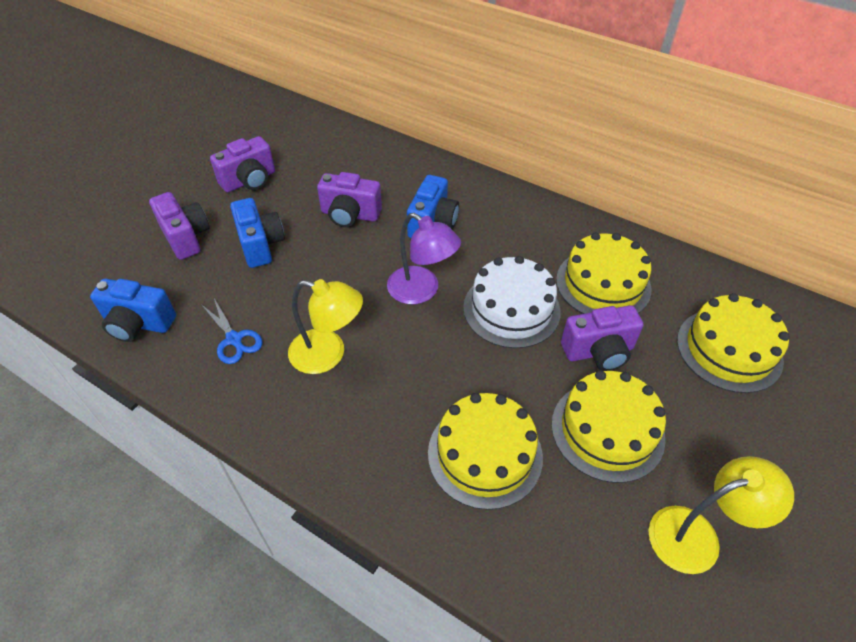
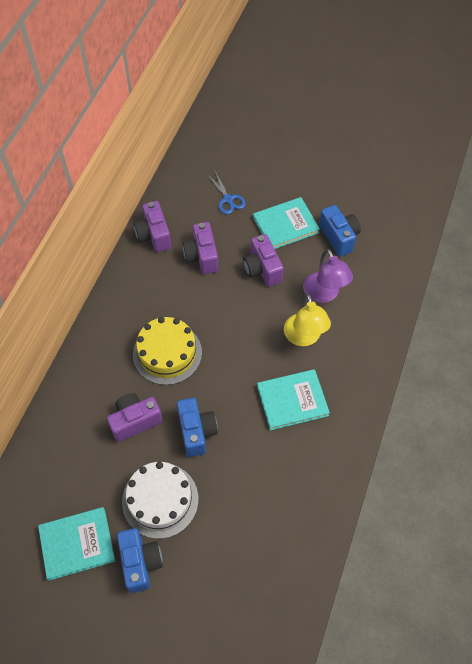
turquoise book: 0 -> 3
yellow cake: 4 -> 1
yellow lamp: 2 -> 1

